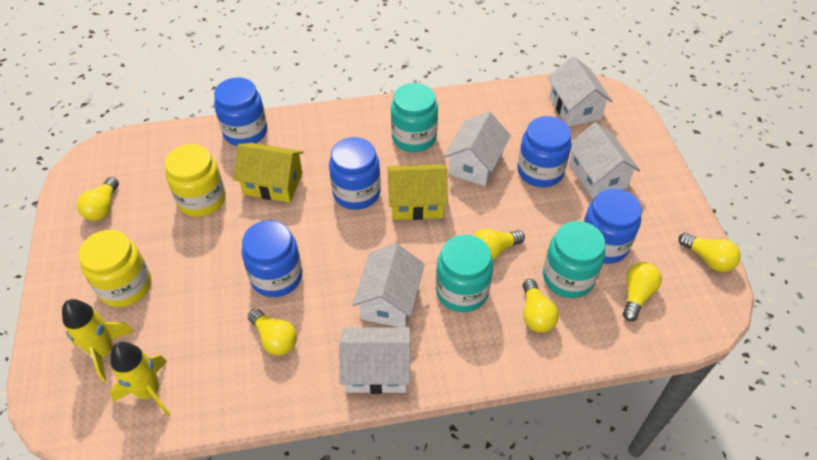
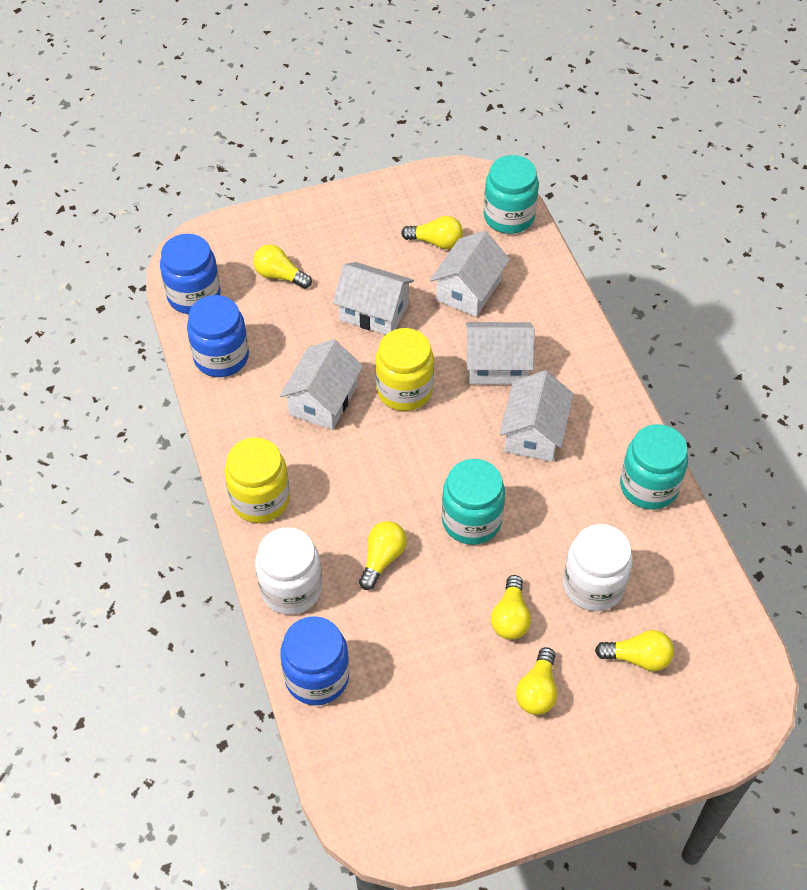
blue jar: 5 -> 3
white jar: 0 -> 2
yellow house: 2 -> 0
yellow rocket: 2 -> 0

